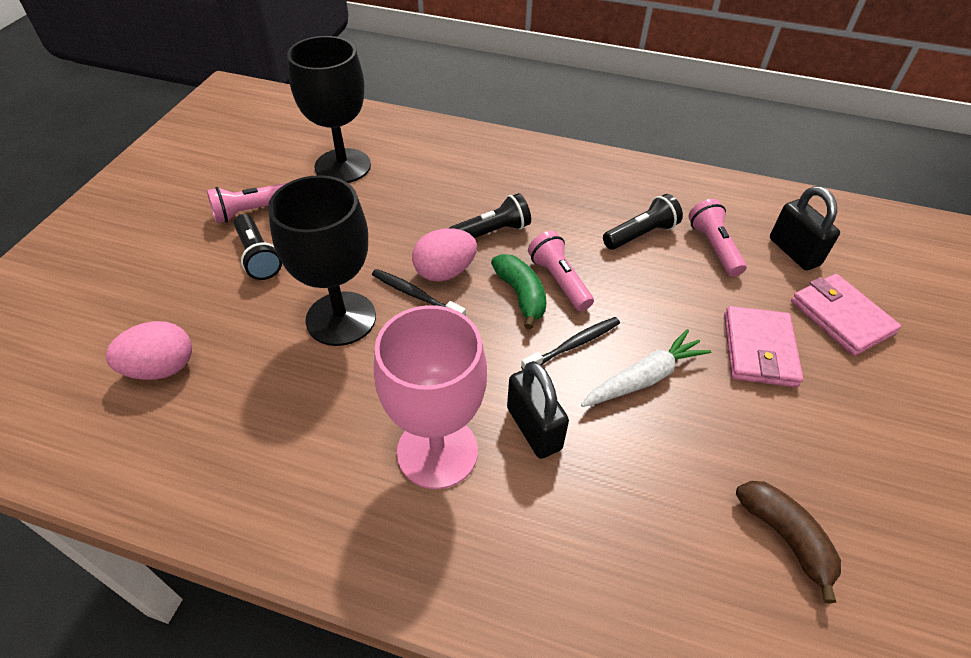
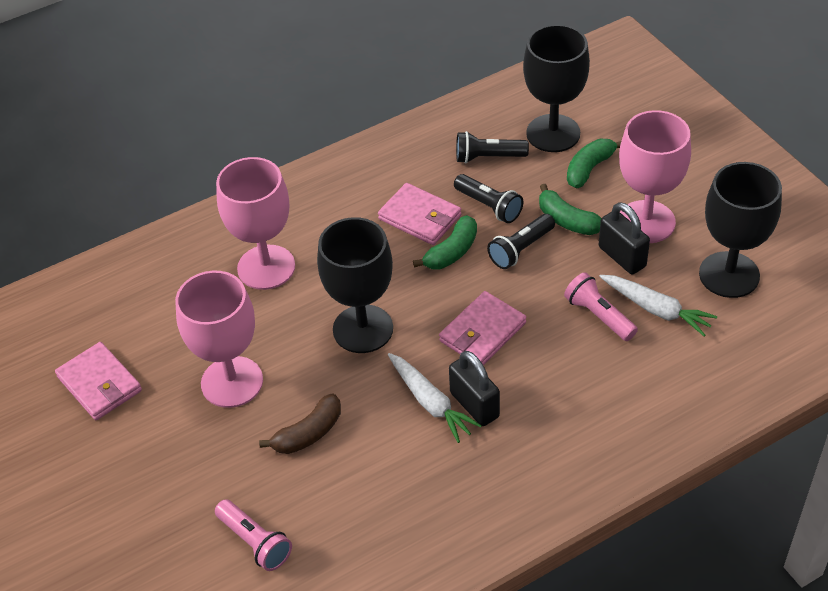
black goblet: 2 -> 3
black toothbrush: 2 -> 0
green banana: 1 -> 3
pink egg: 2 -> 0
pink flashlight: 3 -> 2
pink goblet: 1 -> 3
pink wallet: 2 -> 3
white carrot: 1 -> 2

